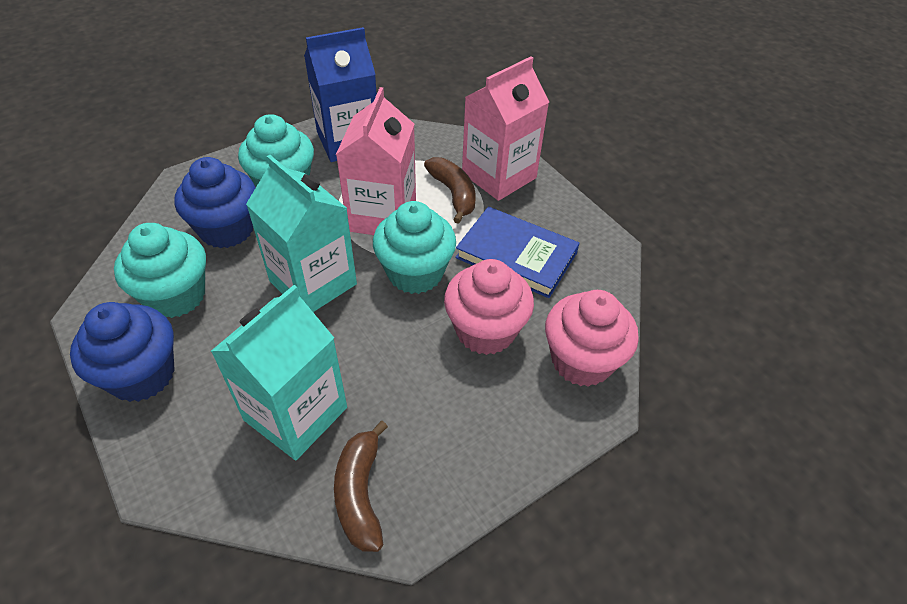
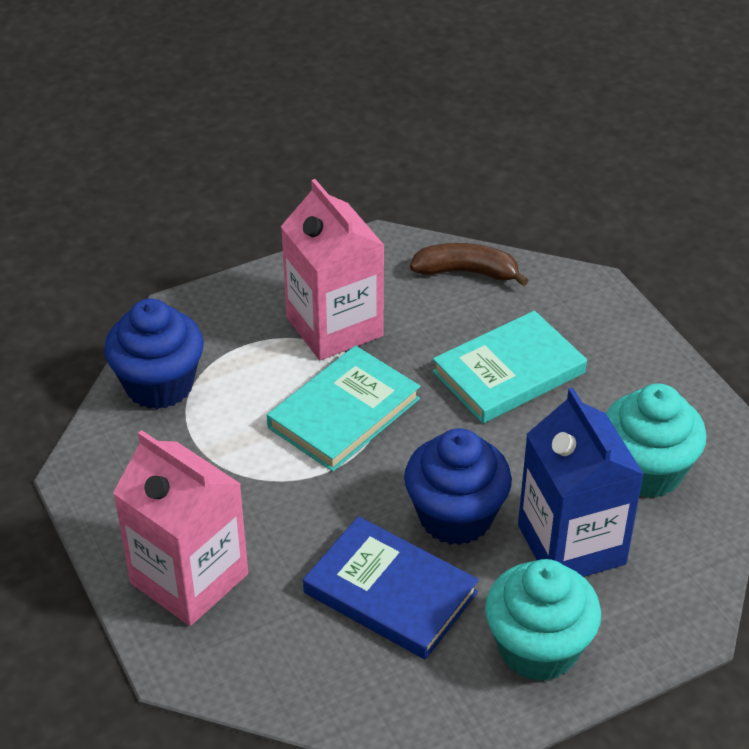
brown banana: 2 -> 1
pink cupcake: 2 -> 0
turquoise book: 0 -> 2
turquoise carton: 2 -> 0
turquoise cupcake: 3 -> 2

